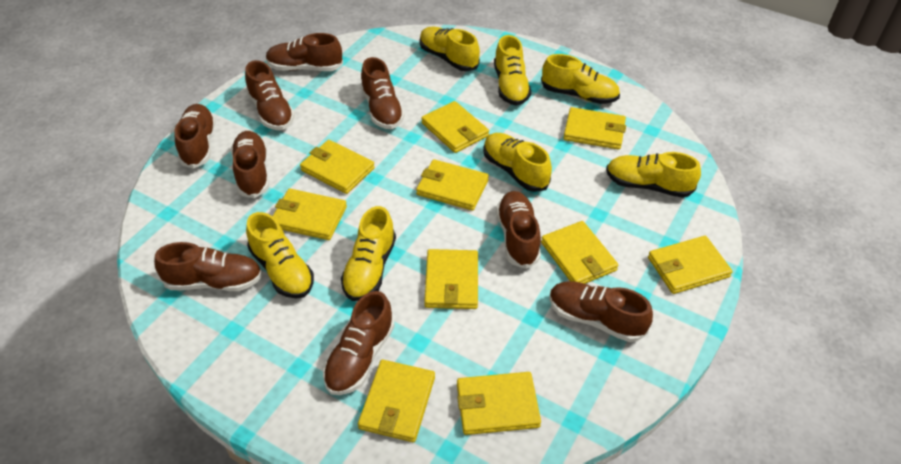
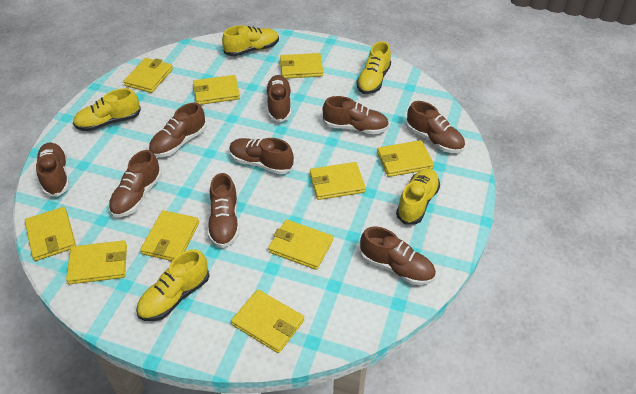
yellow shoe: 7 -> 5

